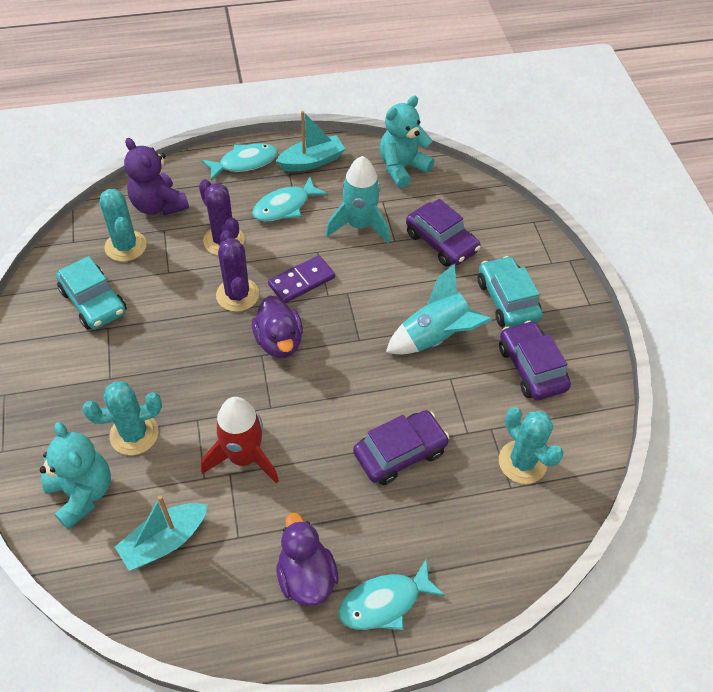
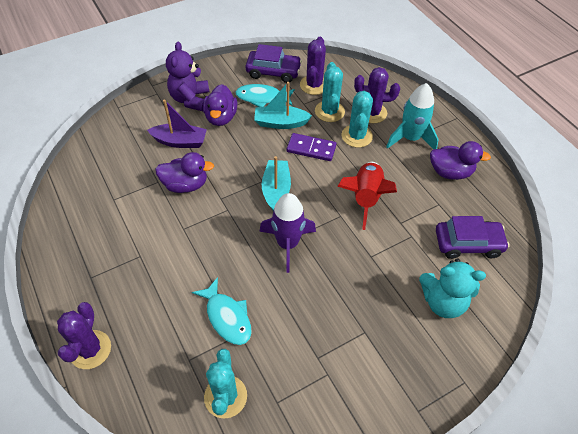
purple boat: 0 -> 1
purple cactus: 2 -> 3
purple car: 3 -> 2
purple duck: 2 -> 3
purple rocket: 0 -> 1
turquoise car: 2 -> 0
turquoise fish: 3 -> 2
turquoise rocket: 2 -> 1
turquoise teddy bear: 2 -> 1

